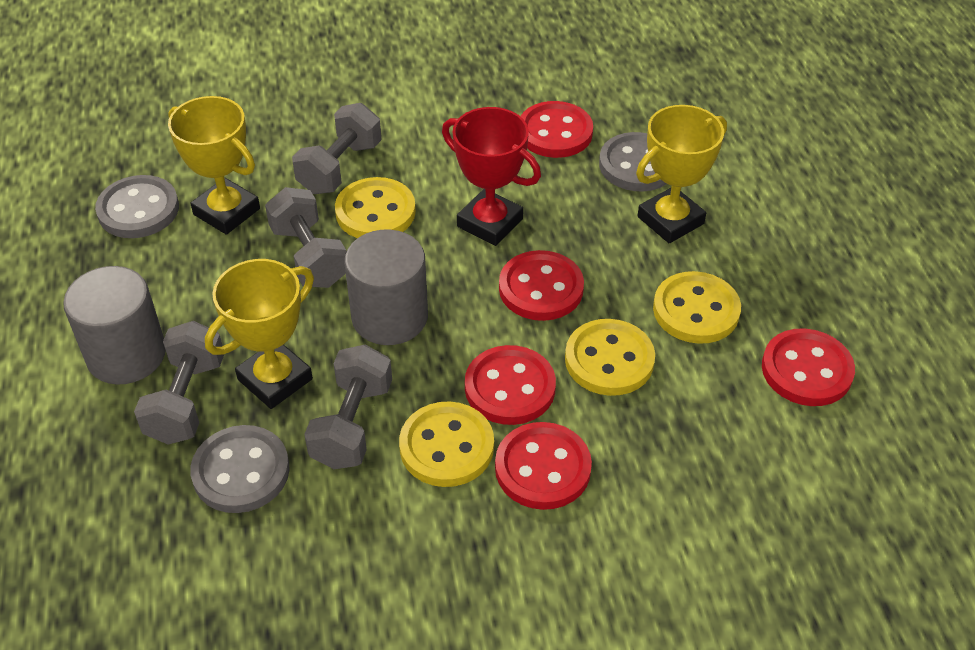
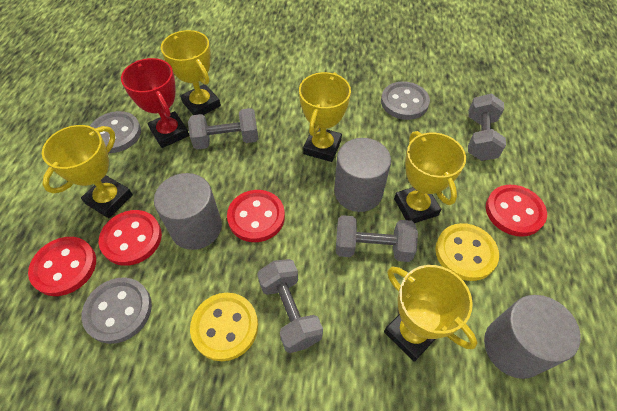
grey cylinder: 2 -> 3
red button: 5 -> 4
yellow button: 4 -> 2
yellow trophy: 3 -> 5

